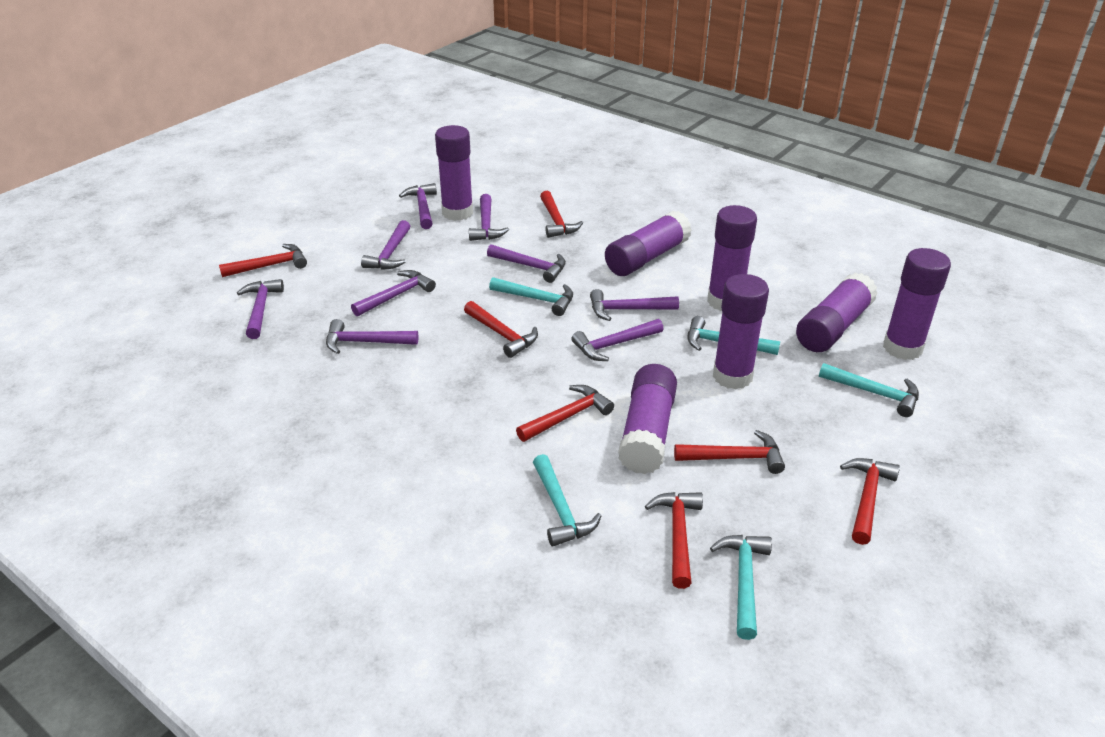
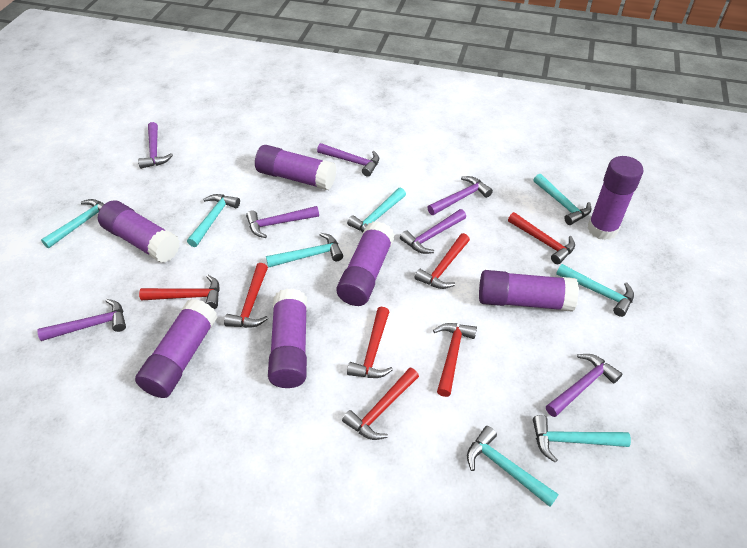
purple hammer: 9 -> 7
turquoise hammer: 5 -> 8

